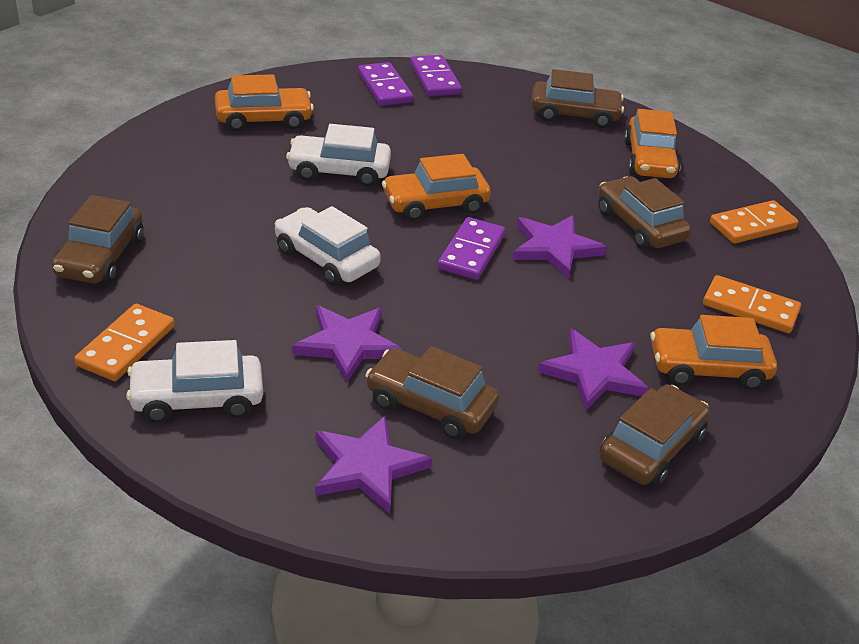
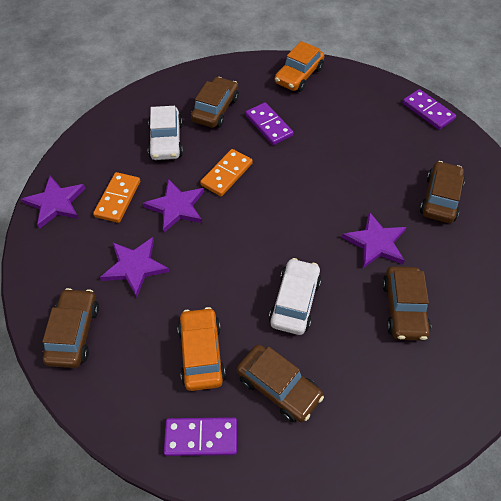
orange car: 4 -> 2
orange domino: 3 -> 2
white car: 3 -> 2

